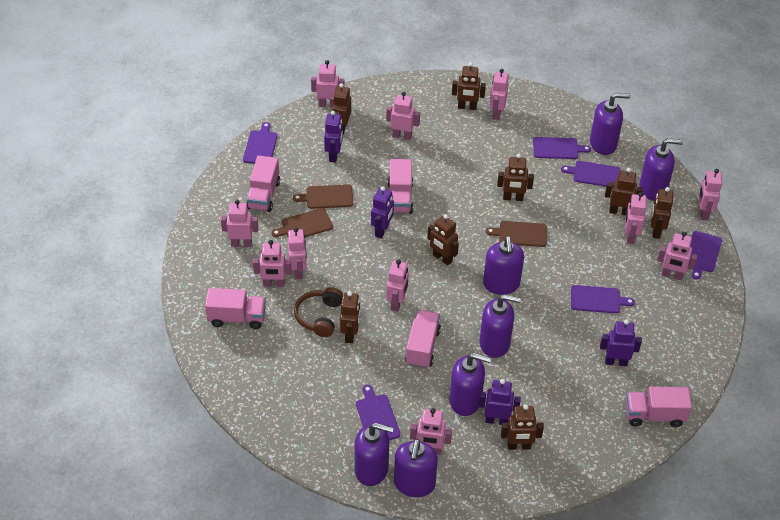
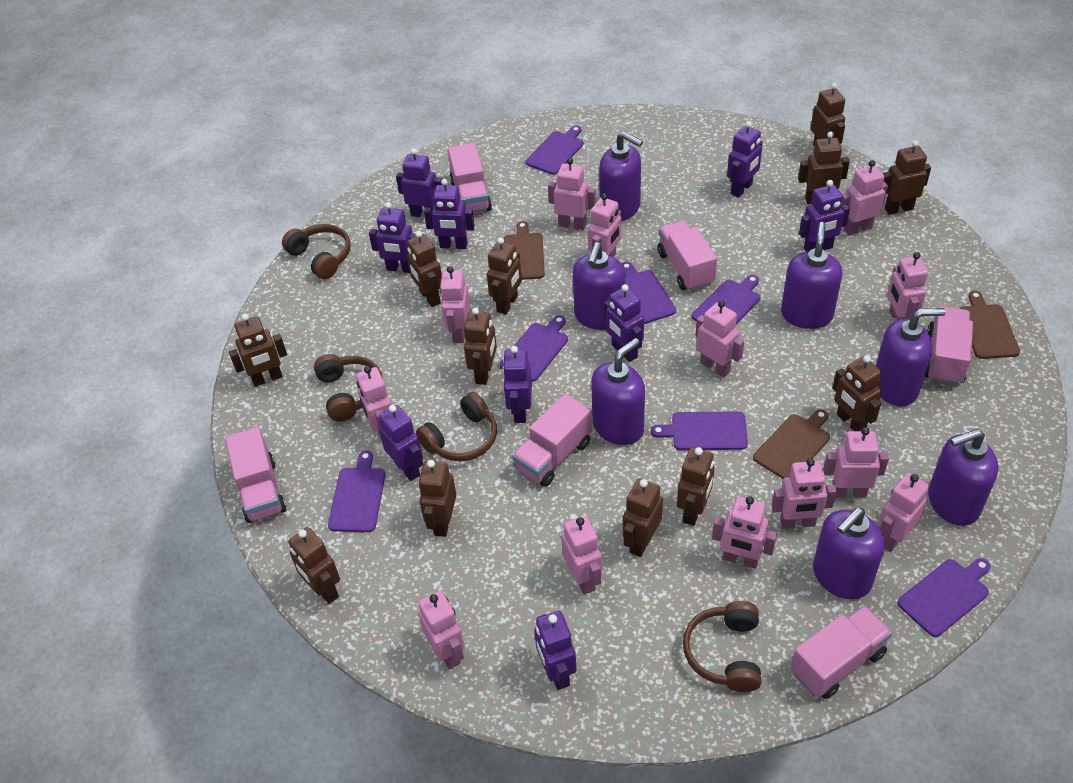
brown headphones: 1 -> 4
brown robot: 8 -> 12
pink robot: 11 -> 13
pink truck: 5 -> 6
purple cutting board: 6 -> 7
purple robot: 4 -> 9

